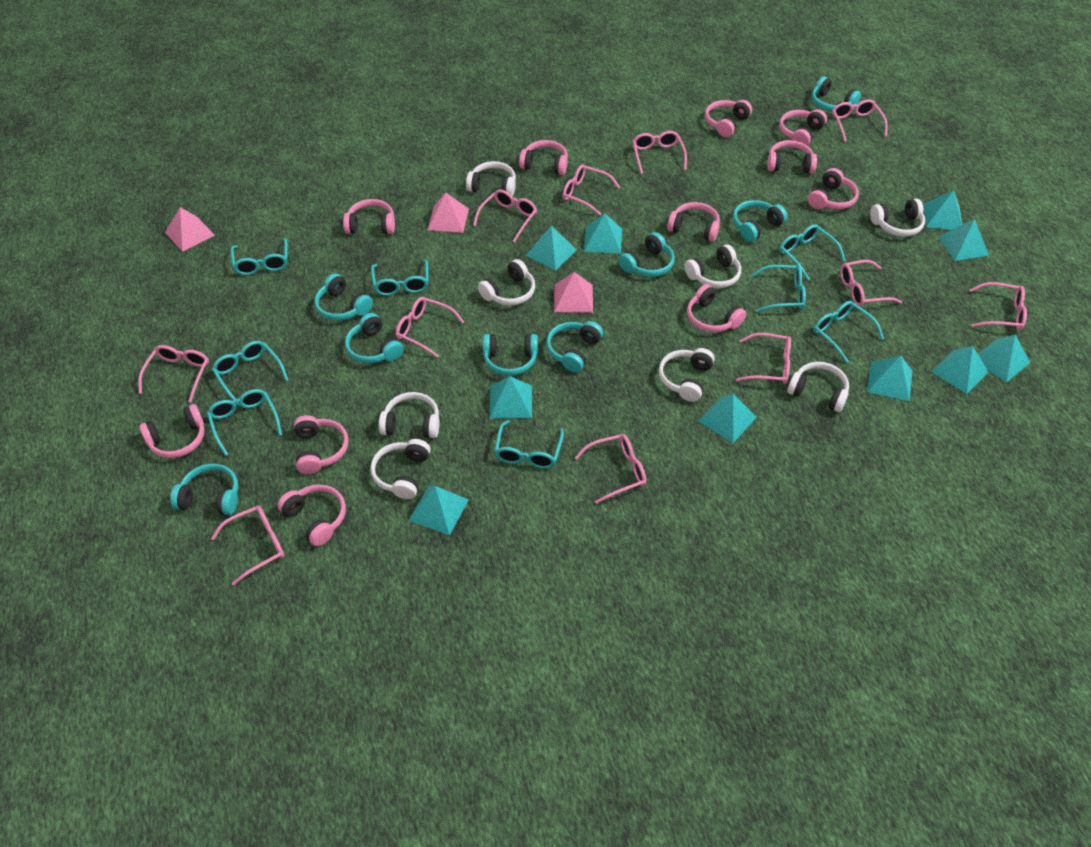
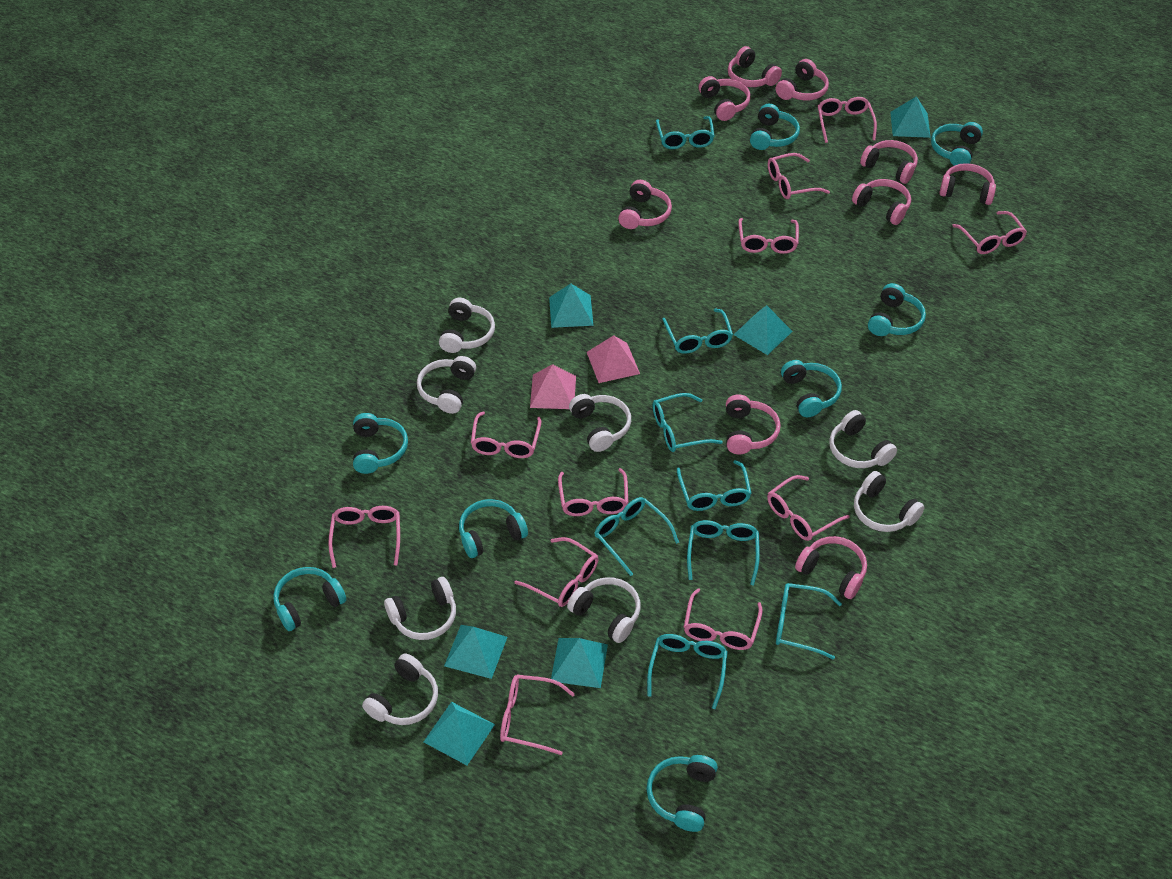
pink headphones: 11 -> 9
pink pyramid: 3 -> 2
turquoise pyramid: 10 -> 6

